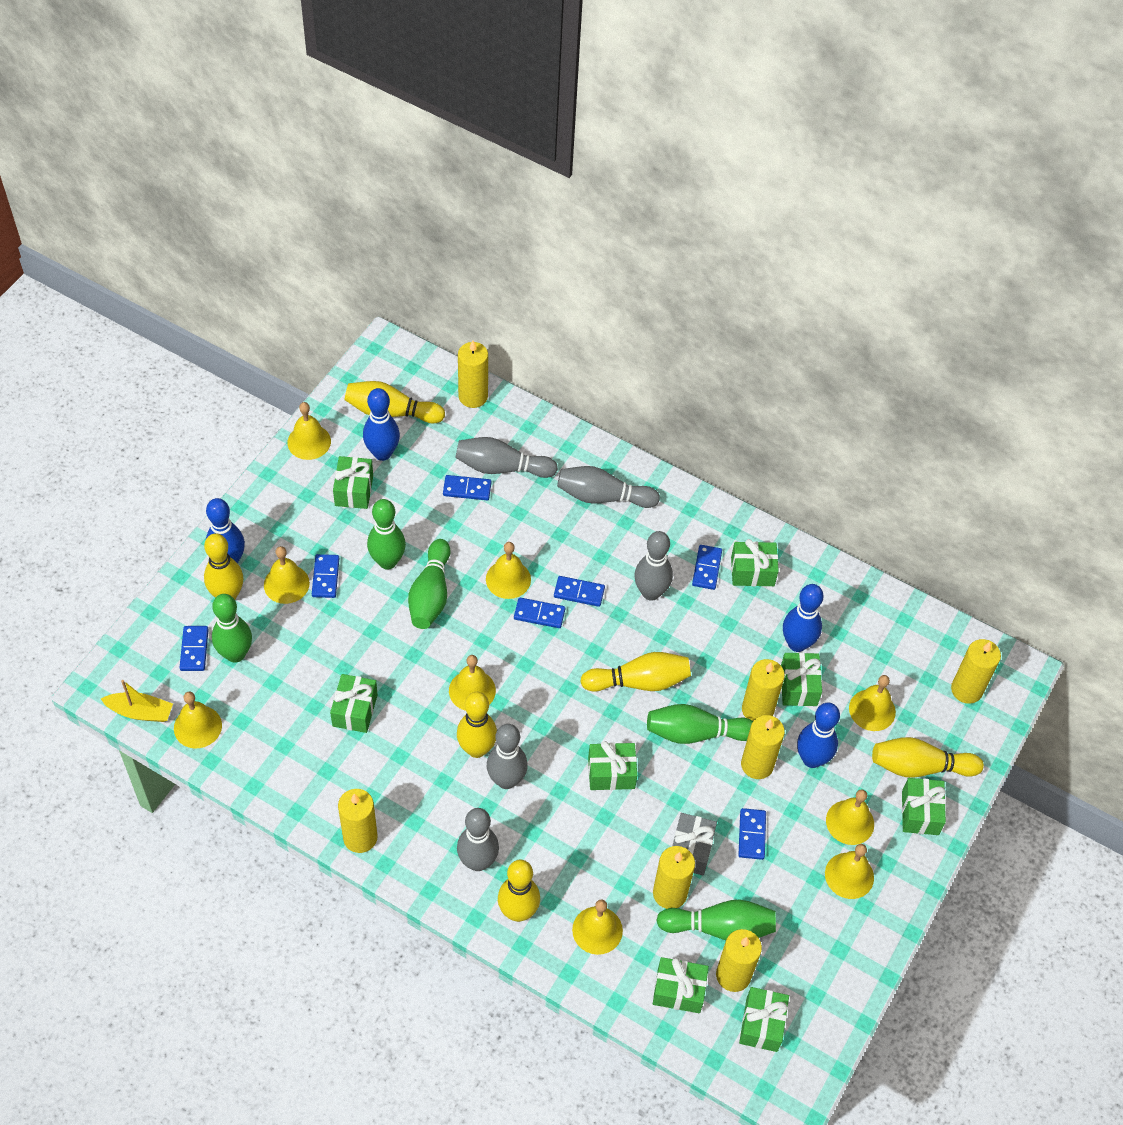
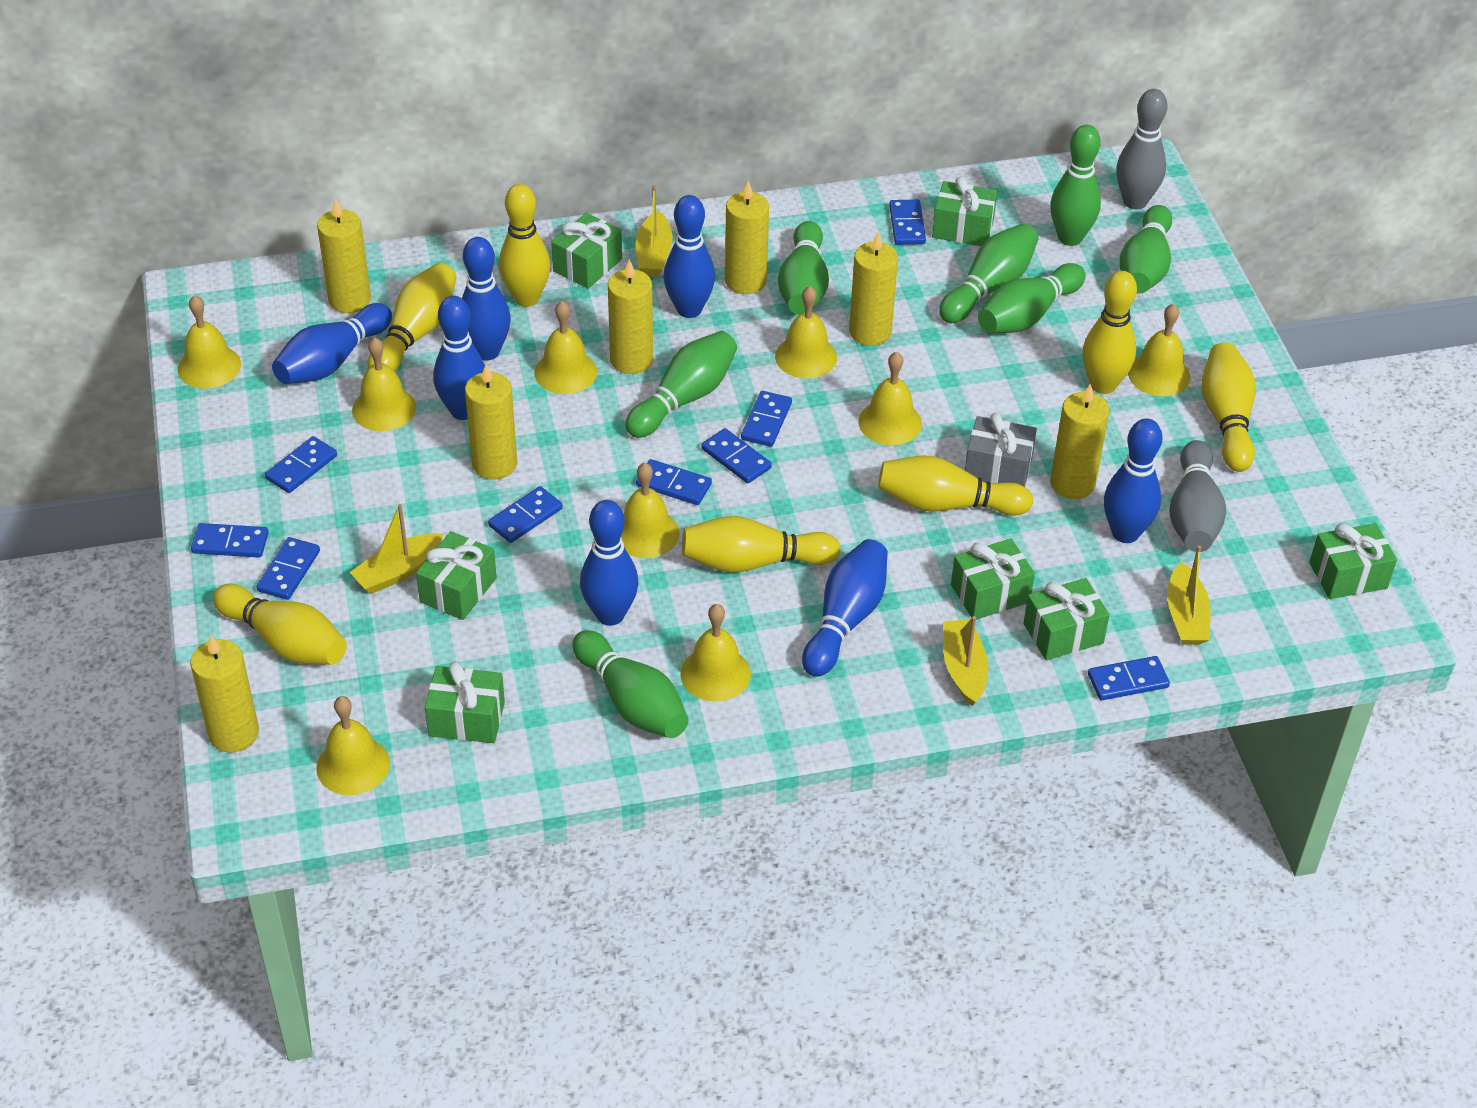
blue bowling pin: 4 -> 7
blue domino: 7 -> 9
green bowling pin: 5 -> 7
green gift: 8 -> 7
grey bowling pin: 5 -> 2
yellow boat: 1 -> 4
yellow bowling pin: 6 -> 7

